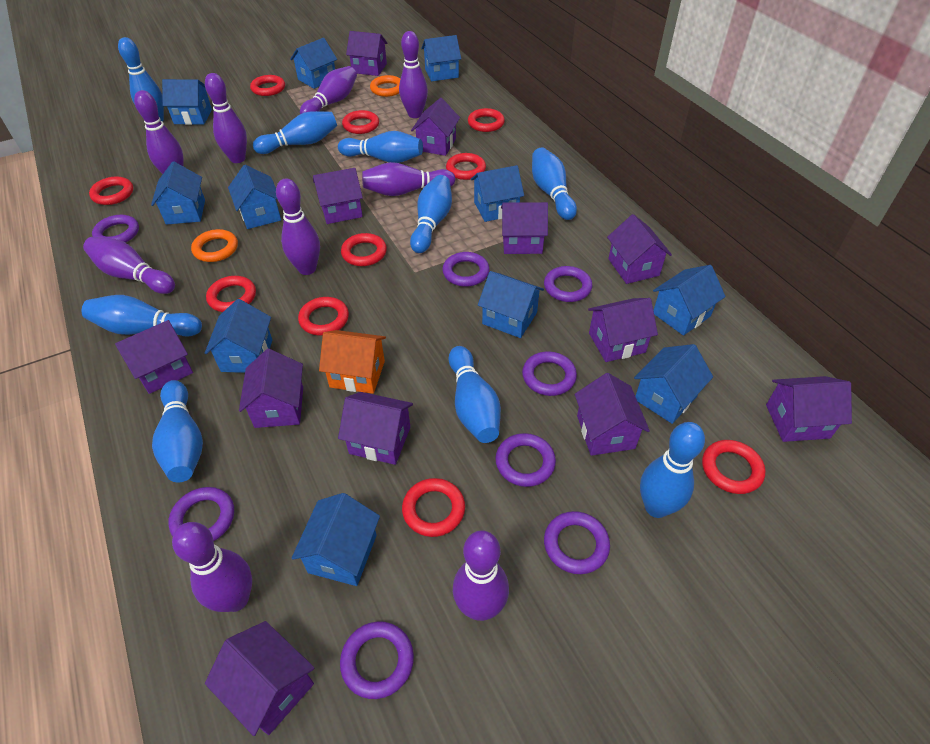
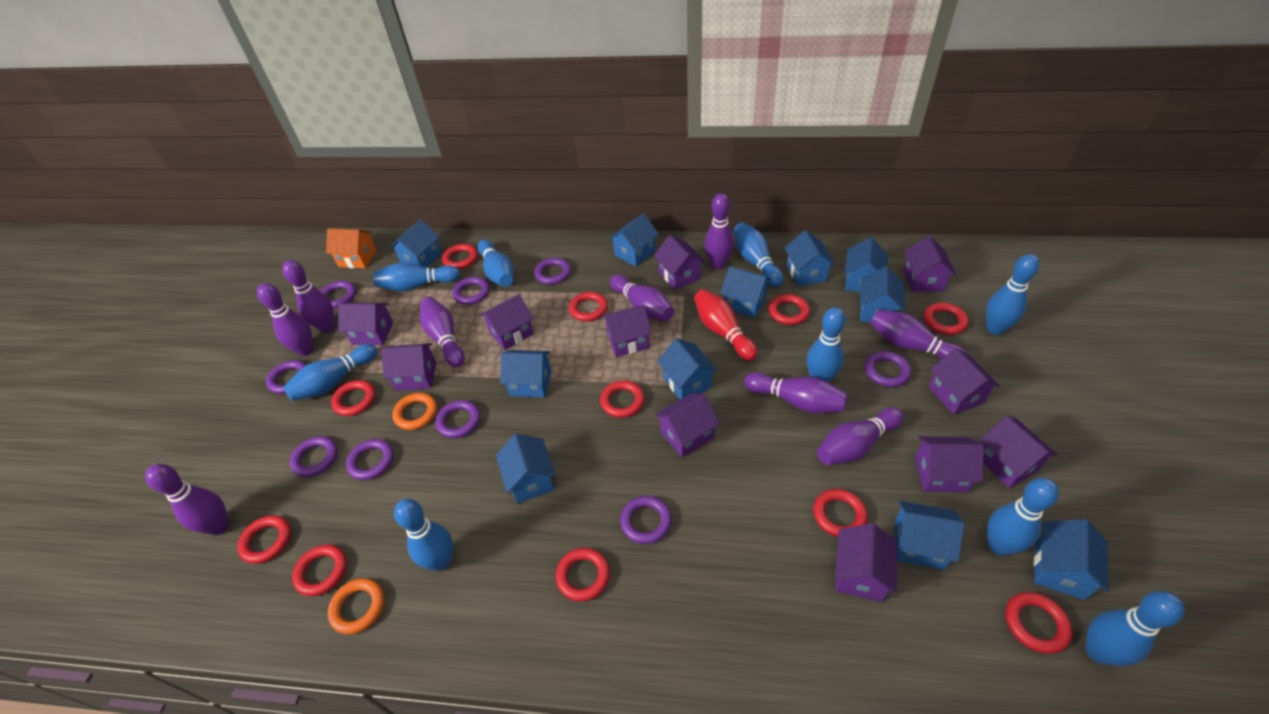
purple house: 12 -> 11
purple ring: 8 -> 9
red bowling pin: 0 -> 1
red ring: 10 -> 11

